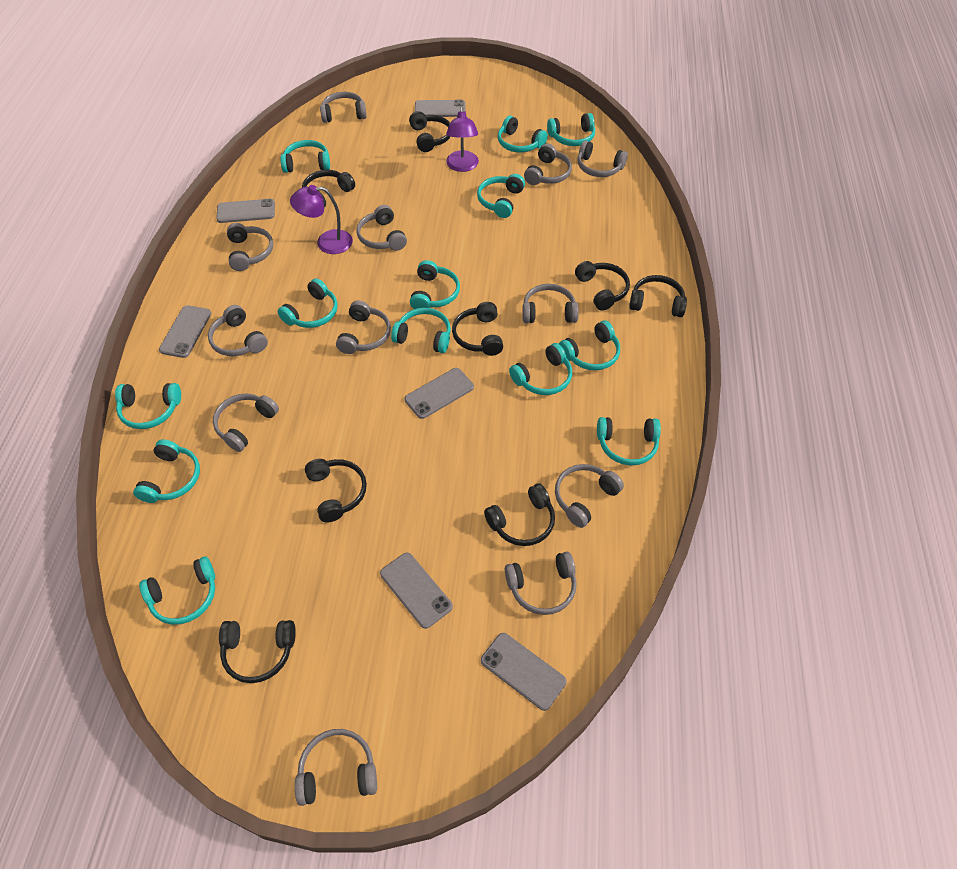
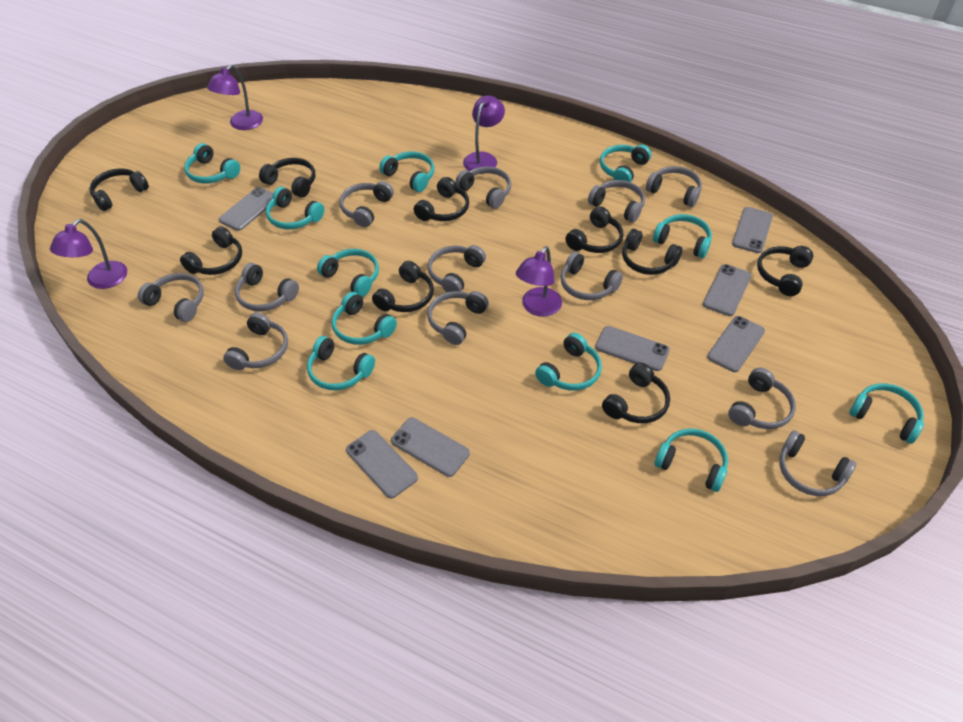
black headphones: 8 -> 9
grey phone: 6 -> 7
purple lamp: 2 -> 4
turquoise headphones: 13 -> 11

